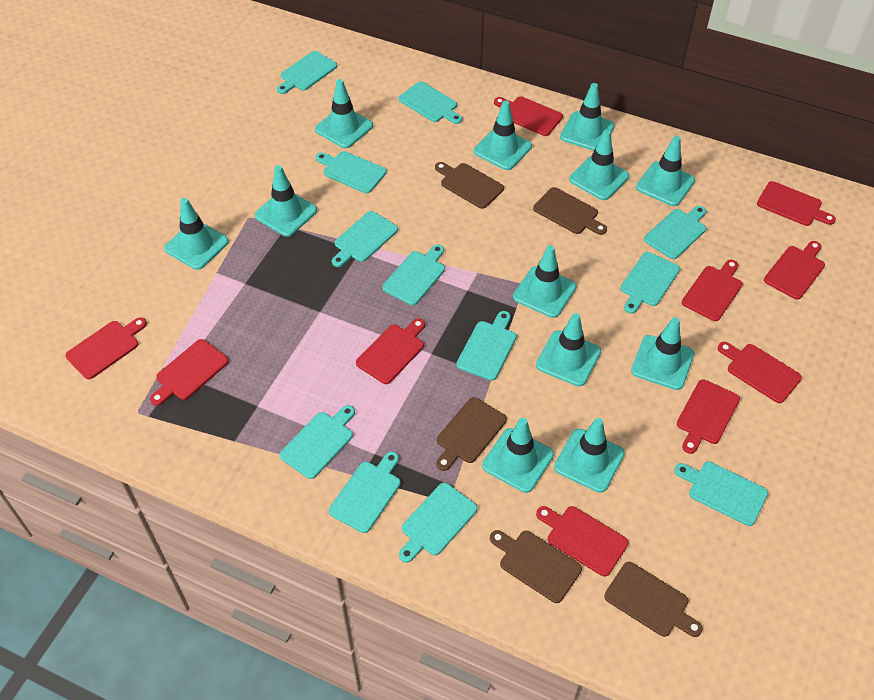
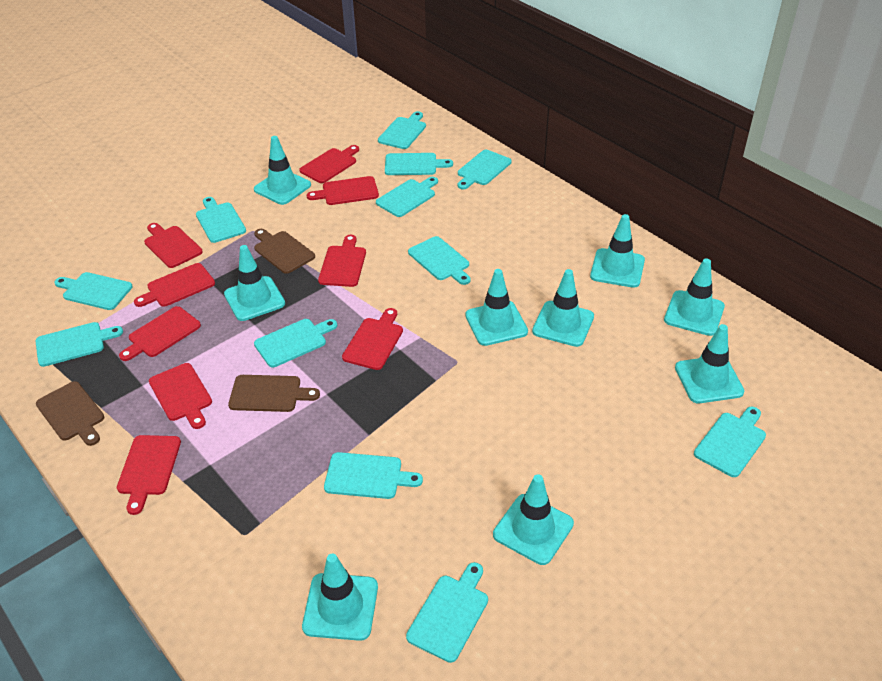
brown cutting board: 5 -> 3
red cutting board: 10 -> 9
turquoise traffic cone: 12 -> 9

